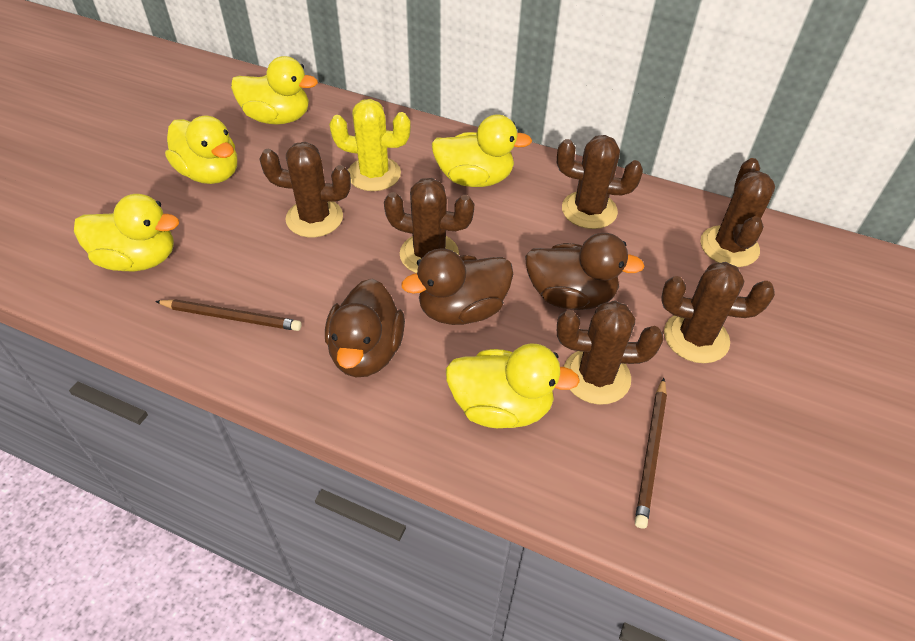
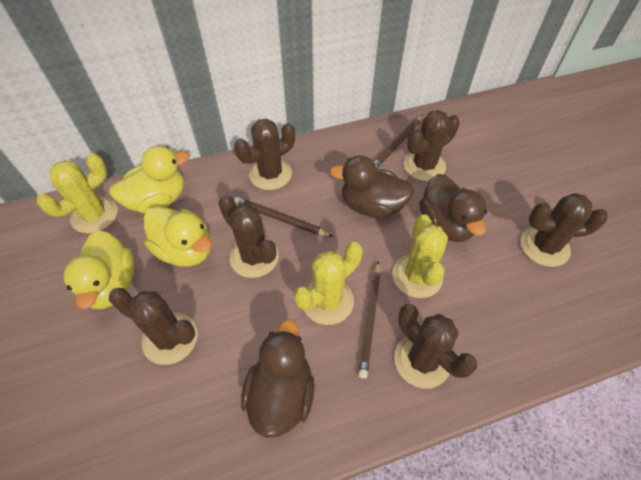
brown pencil: 2 -> 3
yellow cactus: 1 -> 3
yellow duck: 5 -> 3

